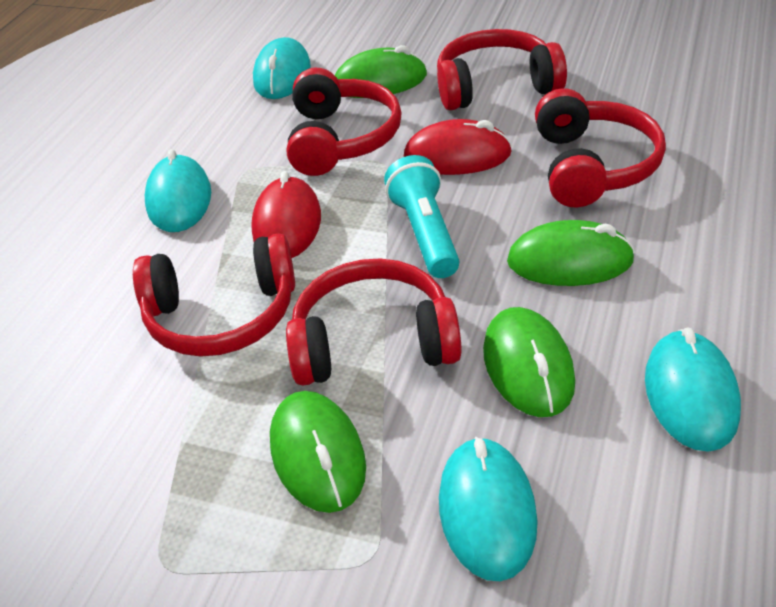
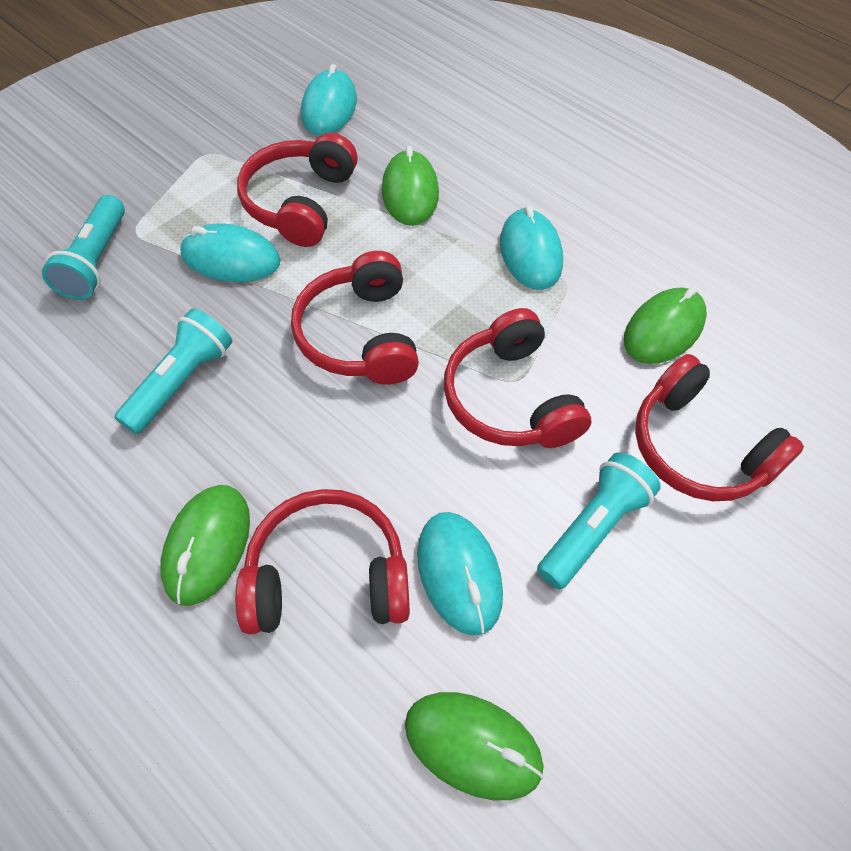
red mouse: 2 -> 0
turquoise flashlight: 1 -> 3

